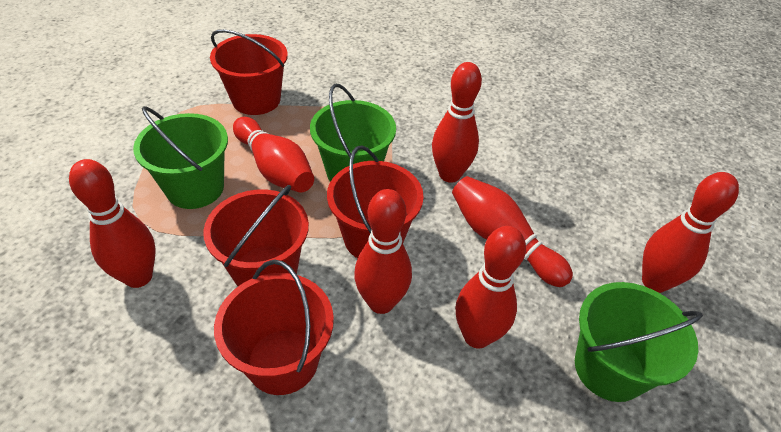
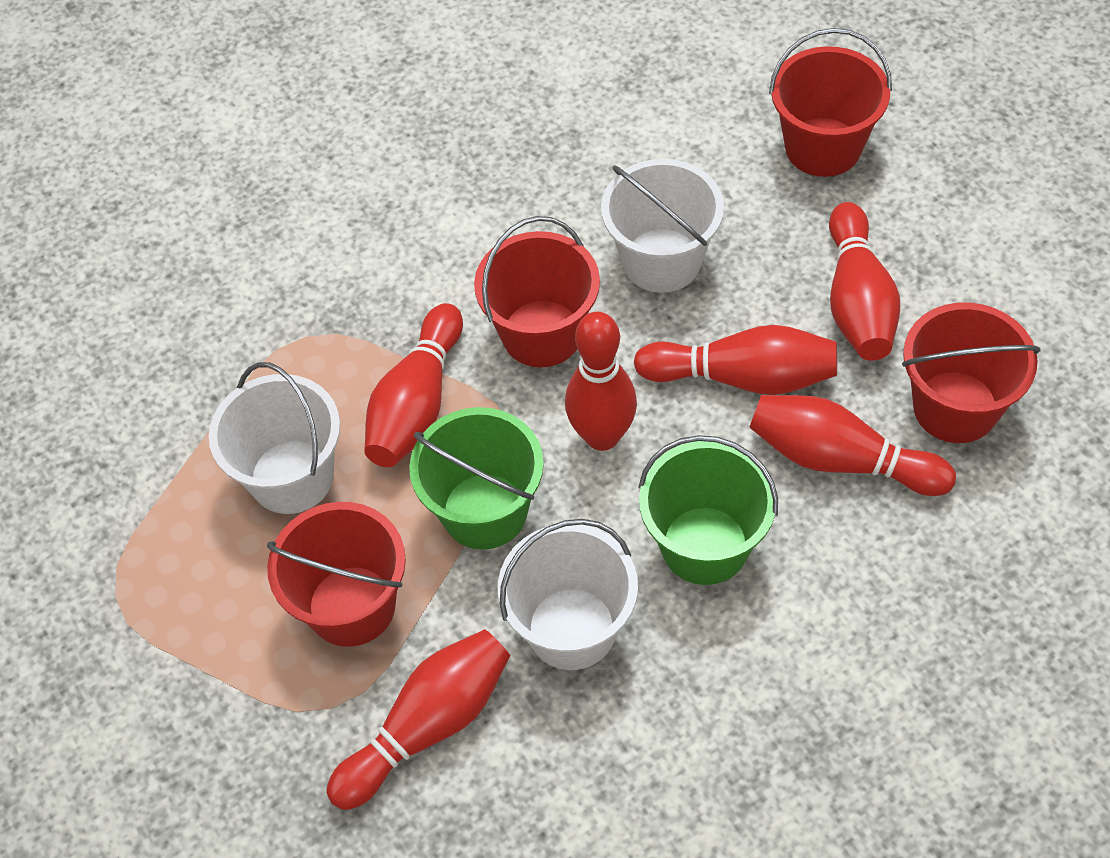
green bucket: 3 -> 2
red bowling pin: 7 -> 6
white bucket: 0 -> 3

